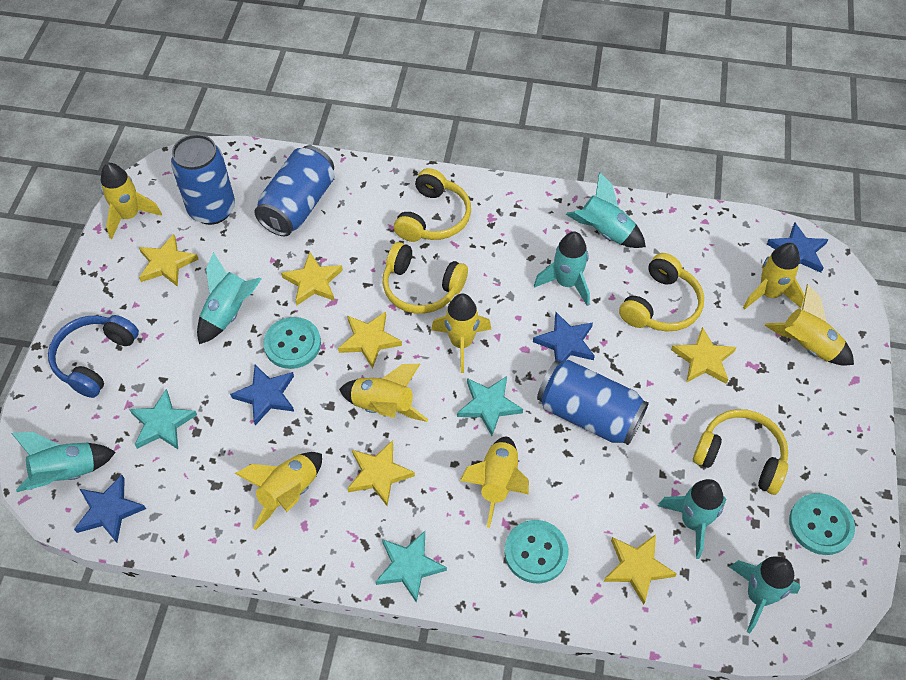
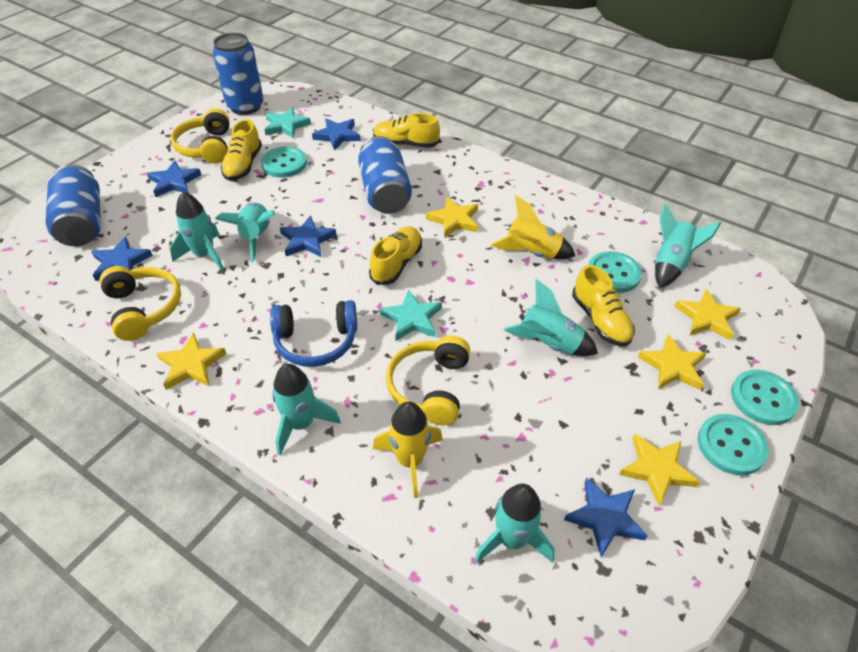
blue star: 4 -> 5
turquoise button: 3 -> 4
turquoise star: 3 -> 2
yellow headphones: 4 -> 3
yellow rocket: 7 -> 2
yellow shoe: 0 -> 4
yellow star: 6 -> 5

